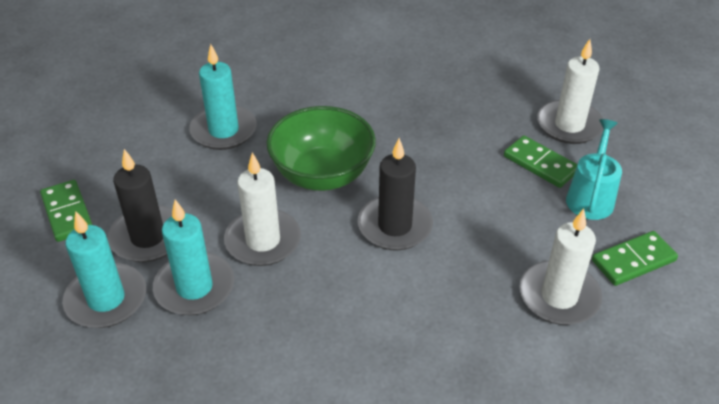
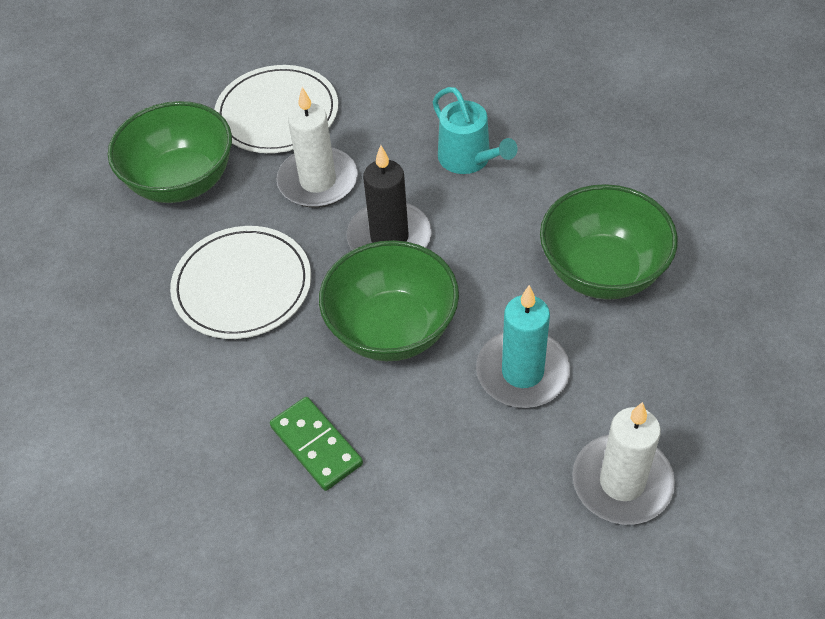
black candle: 2 -> 1
green bowl: 1 -> 3
green domino: 3 -> 1
turquoise candle: 3 -> 1
white candle: 3 -> 2
white plate: 0 -> 2

